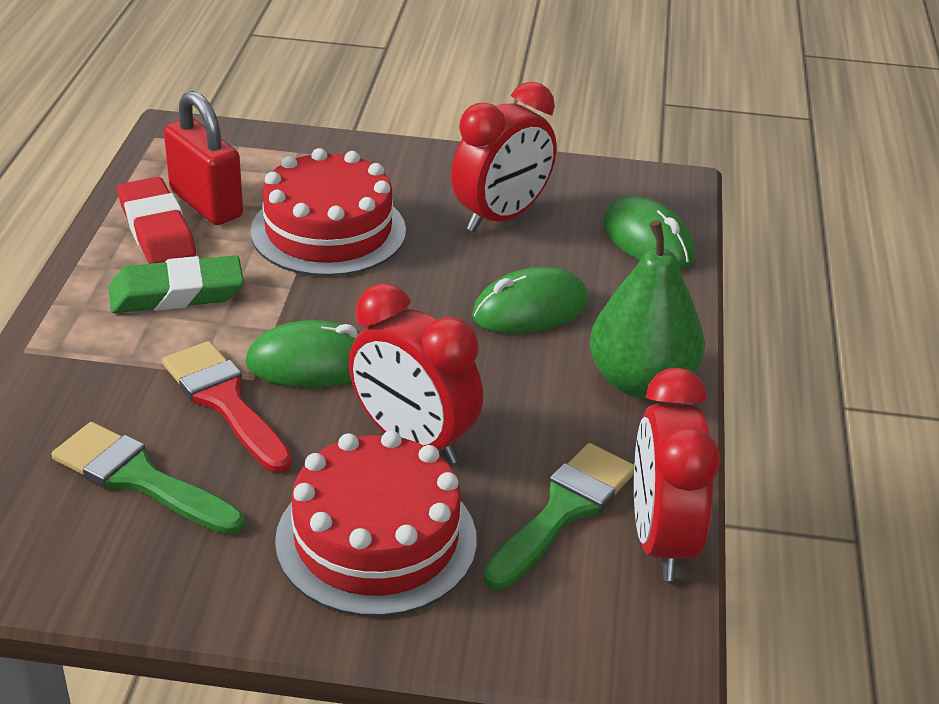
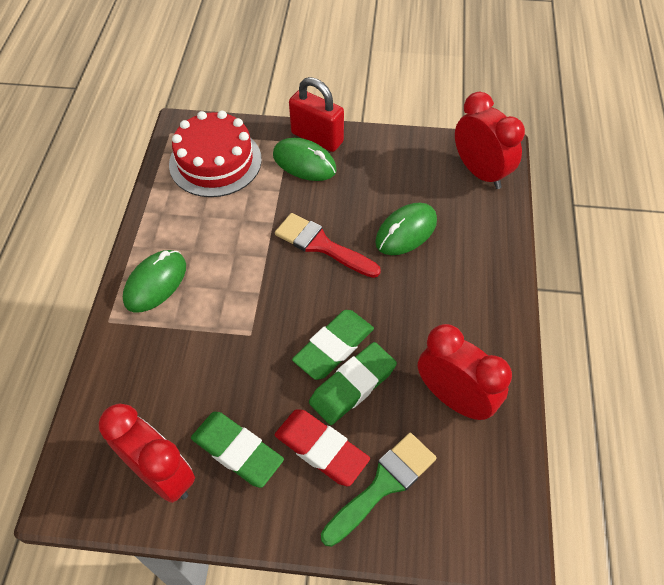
green brush: 2 -> 1
green eraser: 1 -> 3
green pear: 1 -> 0
red cake: 2 -> 1

